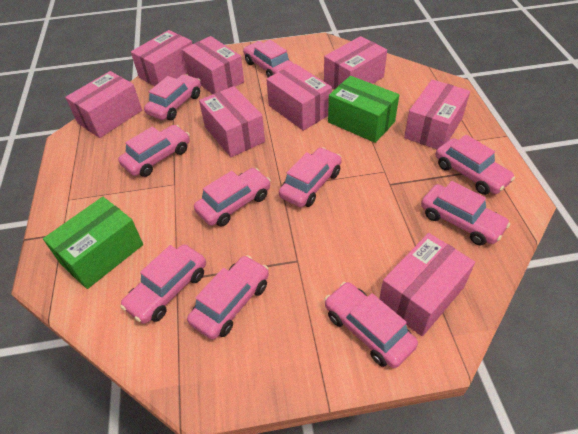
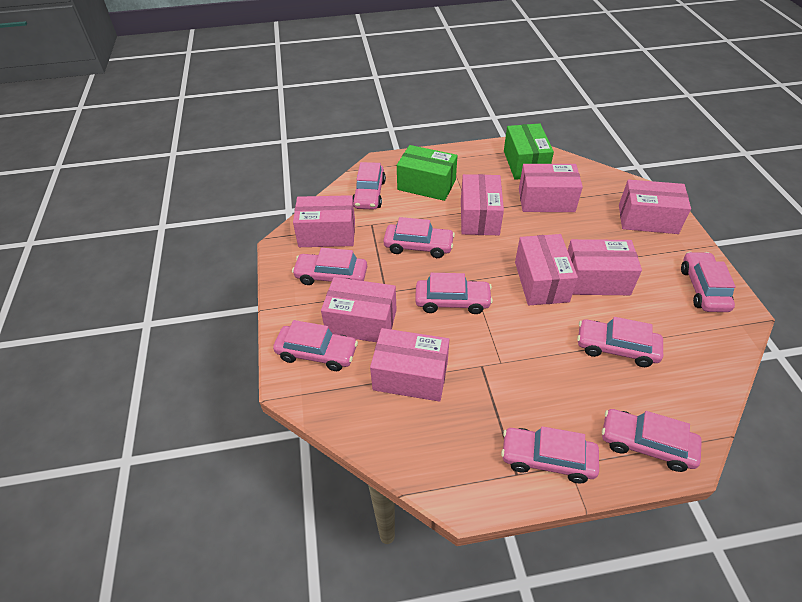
pink car: 10 -> 9

